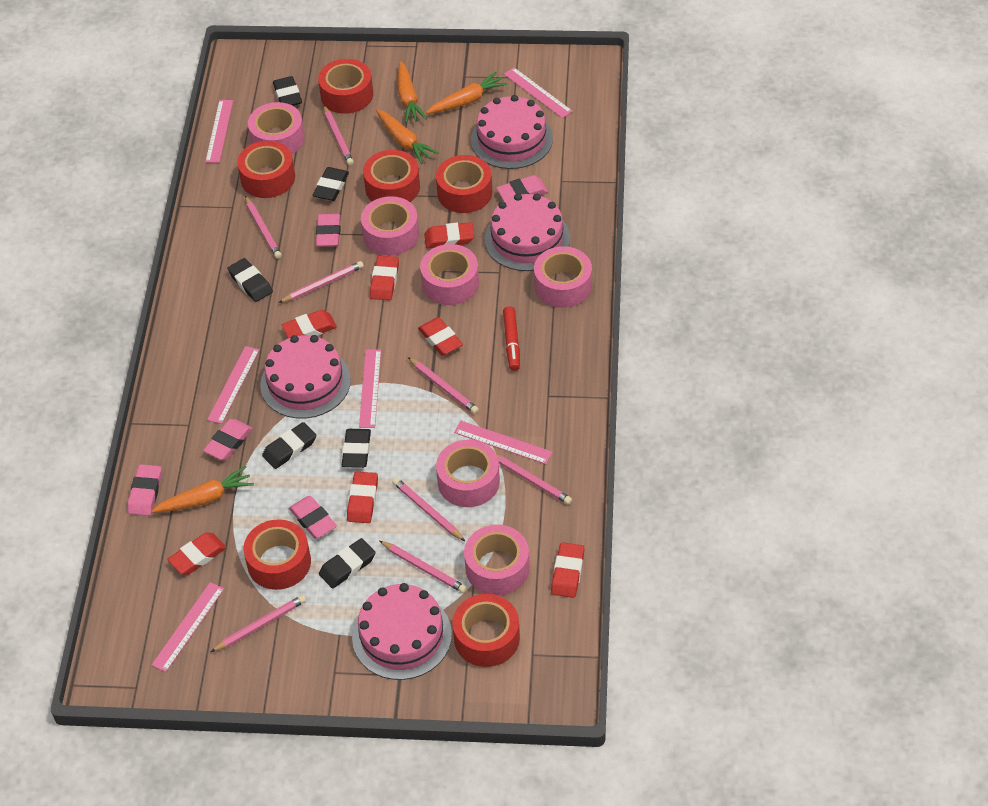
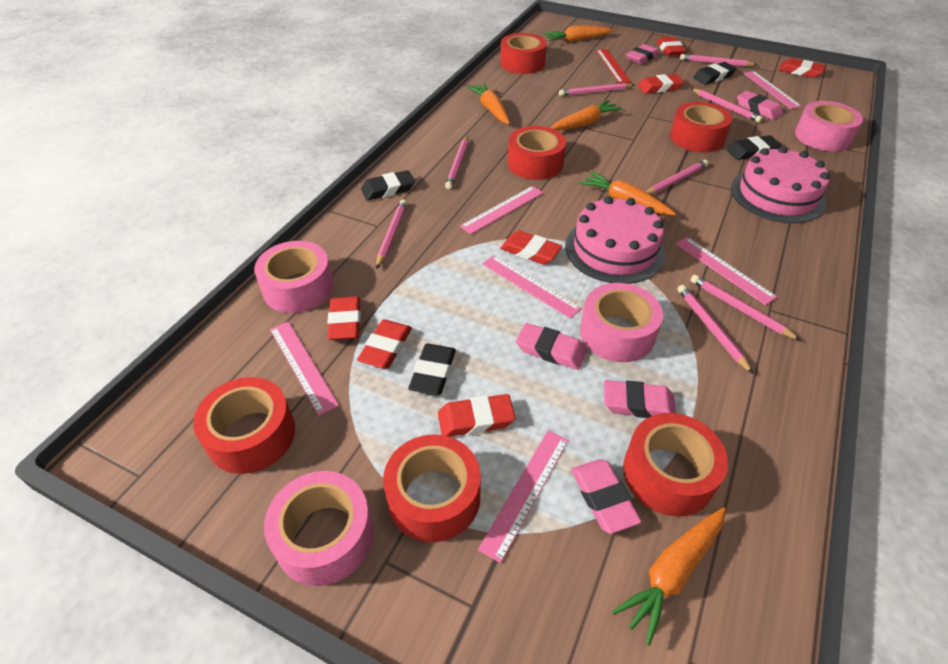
black eraser: 6 -> 4
orange carrot: 4 -> 5
pink cake: 4 -> 2
pink tape: 6 -> 4
red marker: 1 -> 0
red ruler: 0 -> 1

